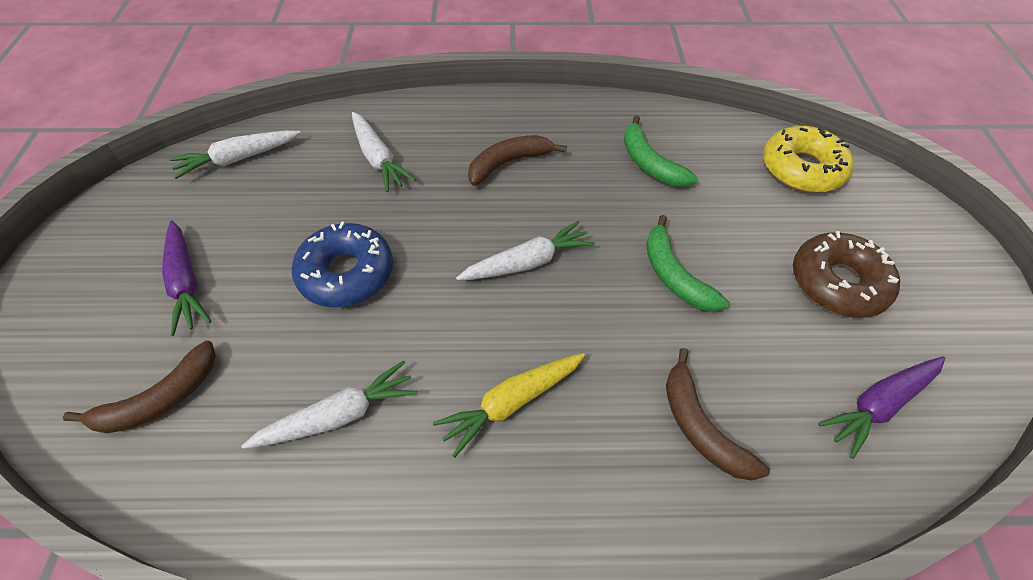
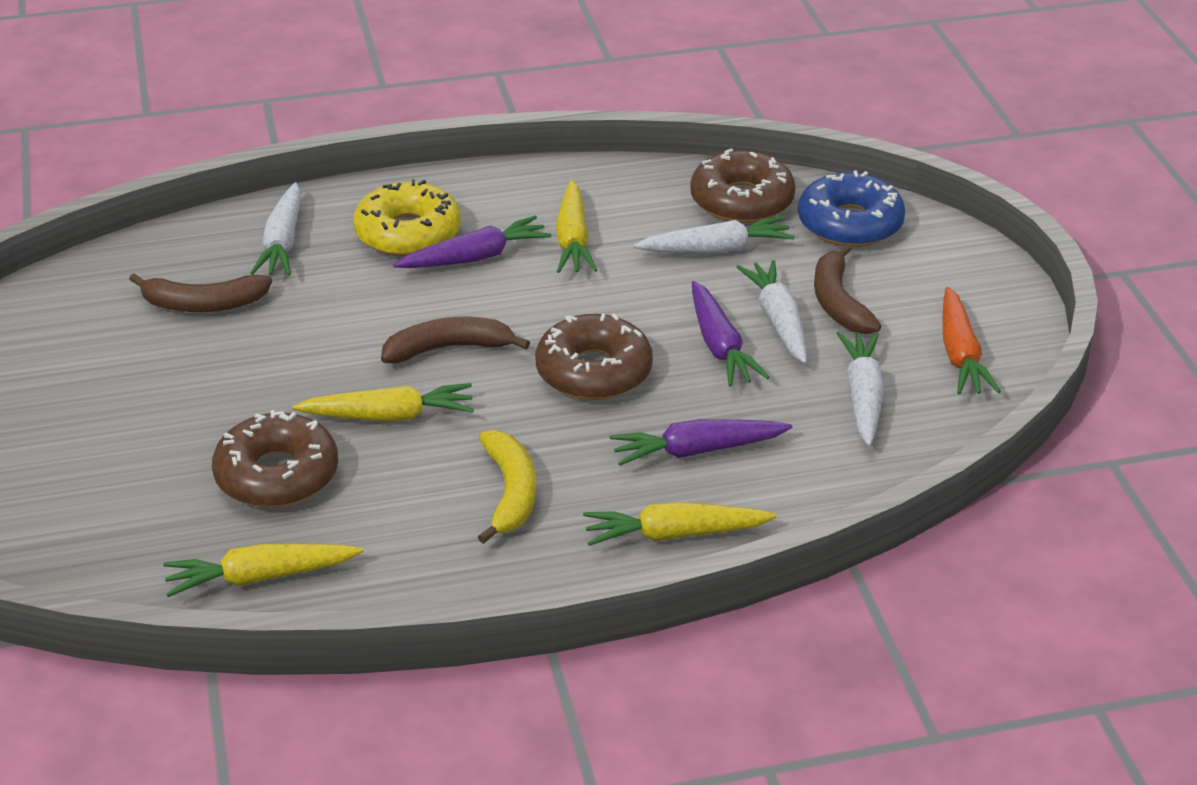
brown donut: 1 -> 3
green banana: 2 -> 0
orange carrot: 0 -> 1
purple carrot: 2 -> 3
yellow banana: 0 -> 1
yellow carrot: 1 -> 4

